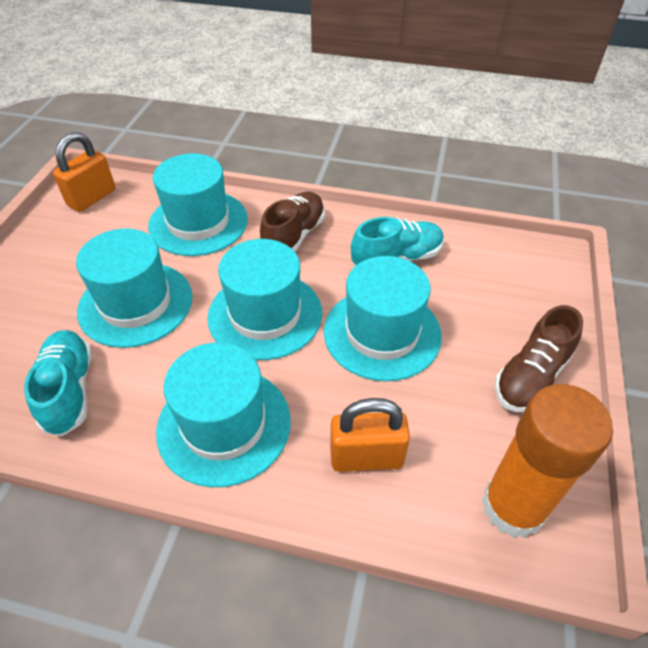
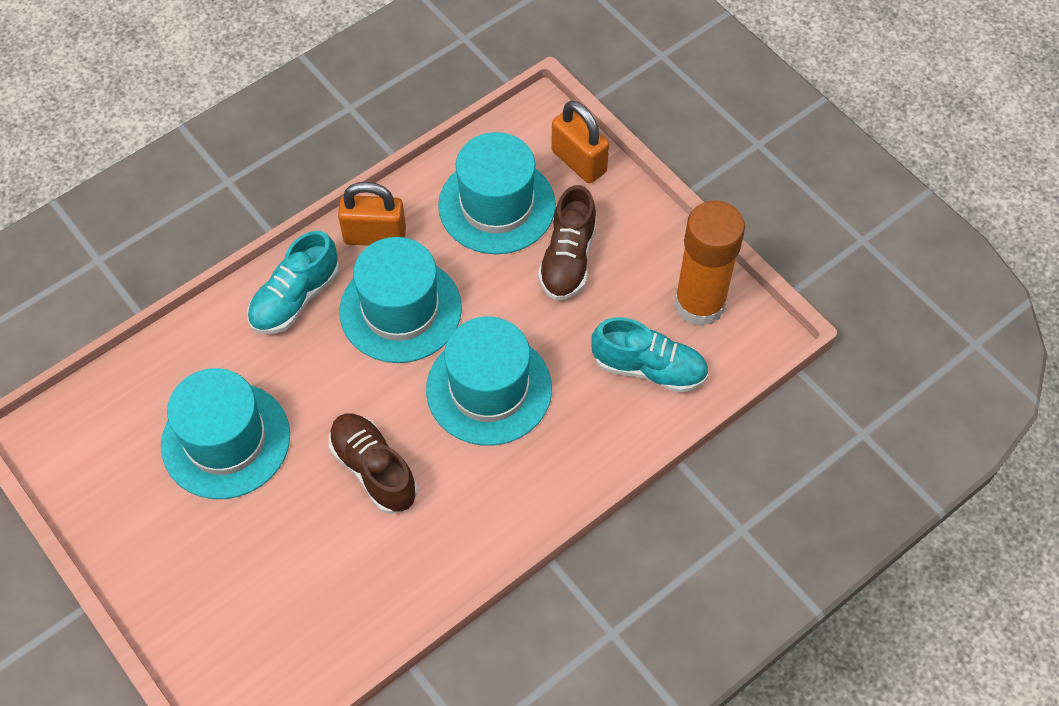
turquoise hat: 5 -> 4

